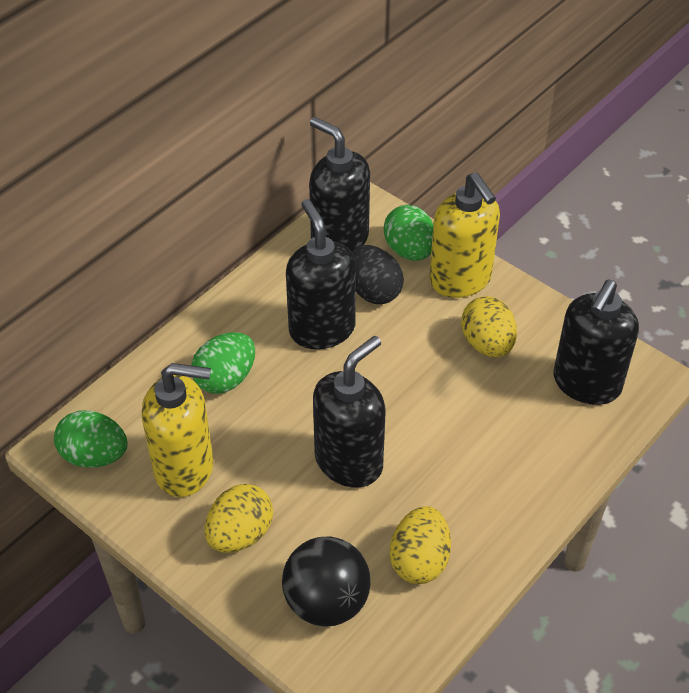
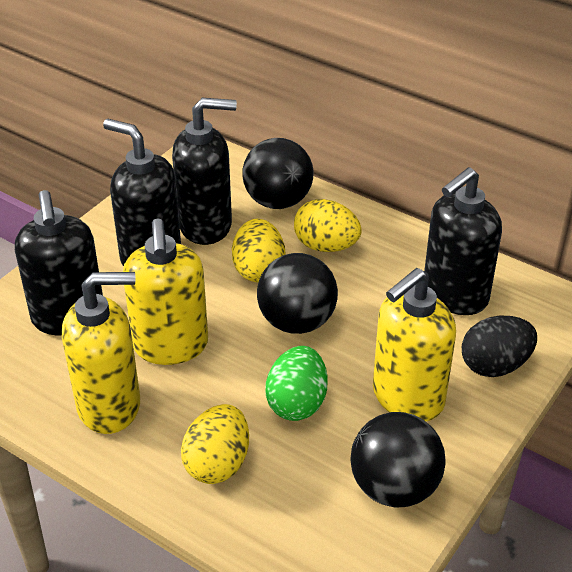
black ball: 1 -> 3
green egg: 3 -> 1
yellow soap dispenser: 2 -> 3

